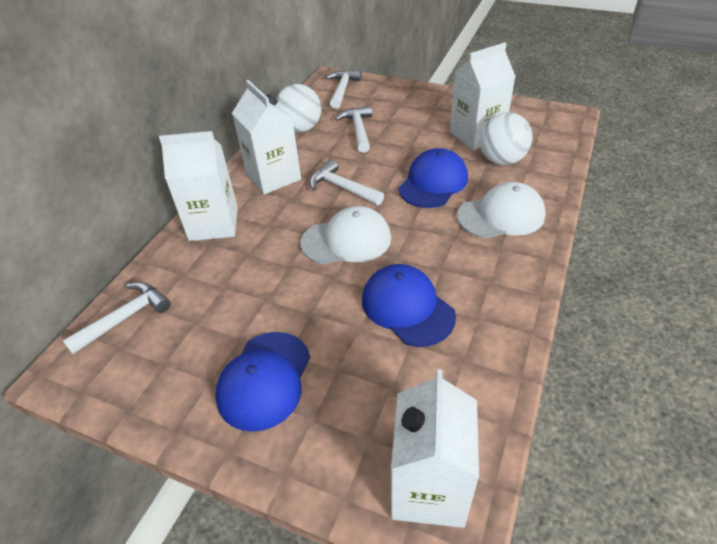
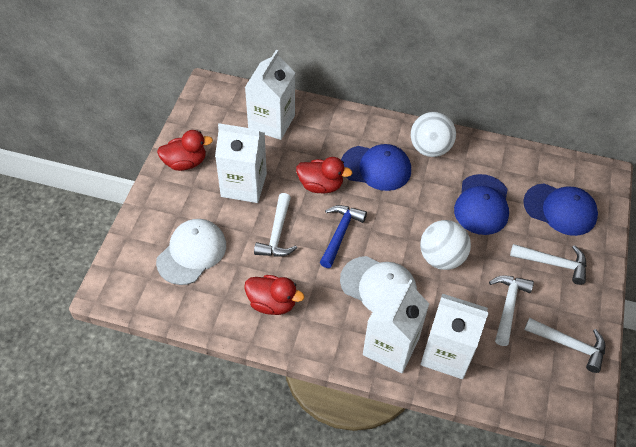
blue hammer: 0 -> 1
red duck: 0 -> 3

